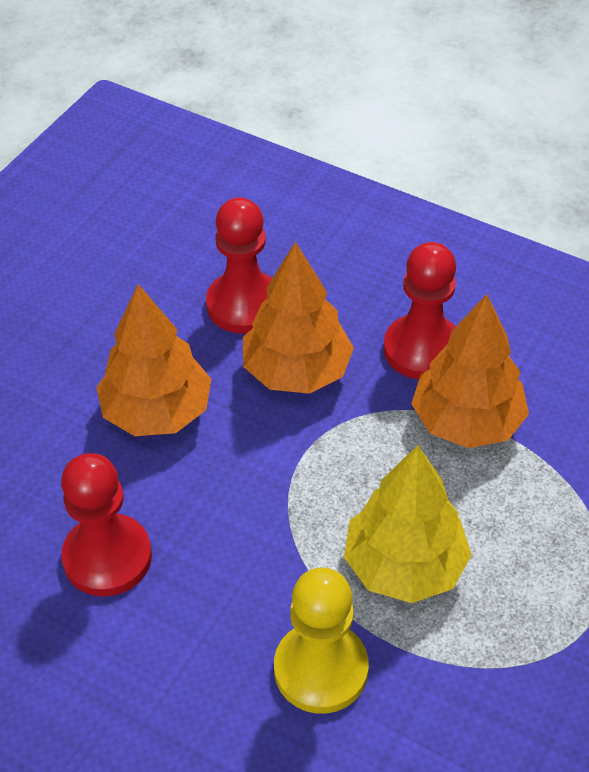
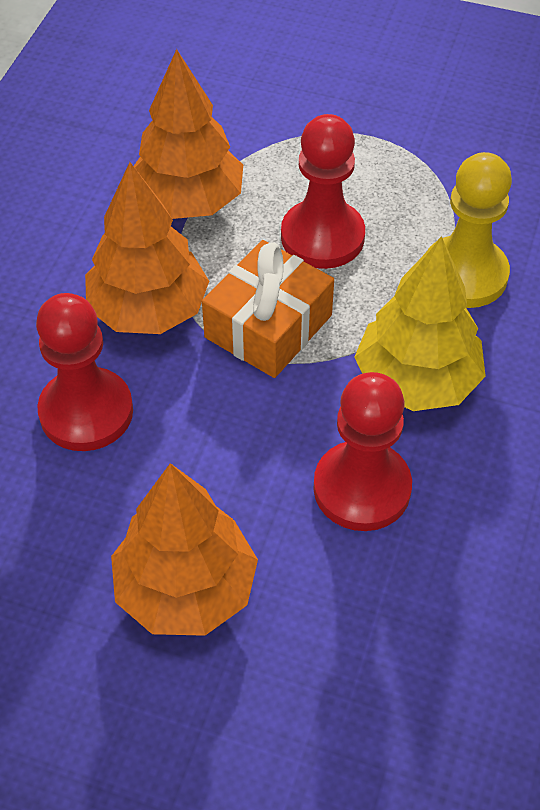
orange gift: 0 -> 1

